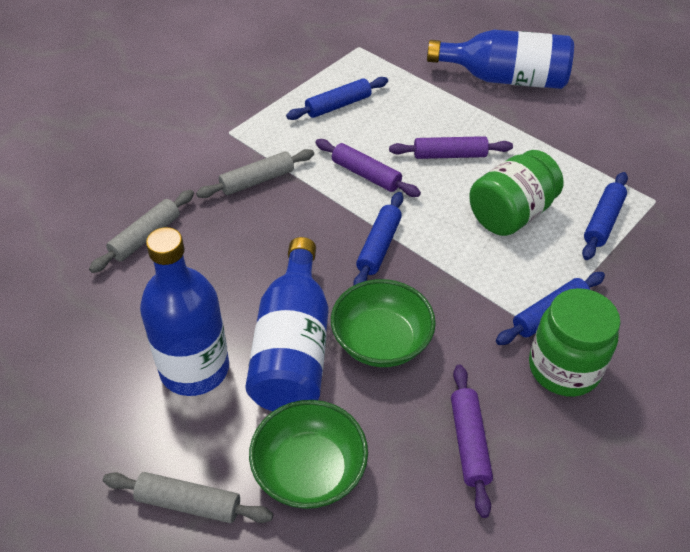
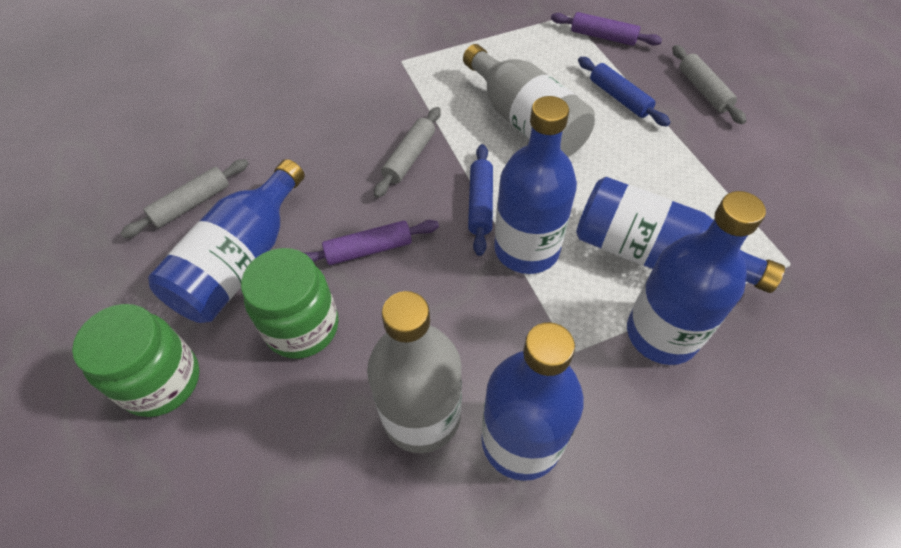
blue bottle: 3 -> 5
blue rolling pin: 4 -> 2
green bowl: 2 -> 0
grey bottle: 0 -> 2
purple rolling pin: 3 -> 2

